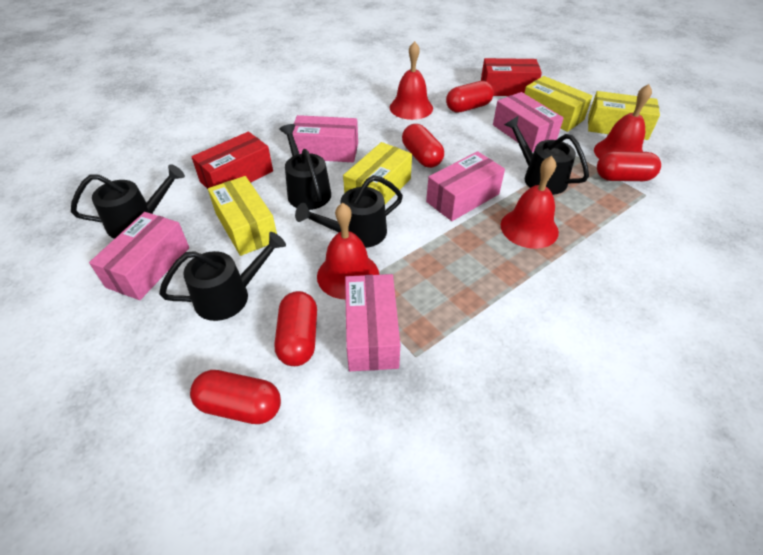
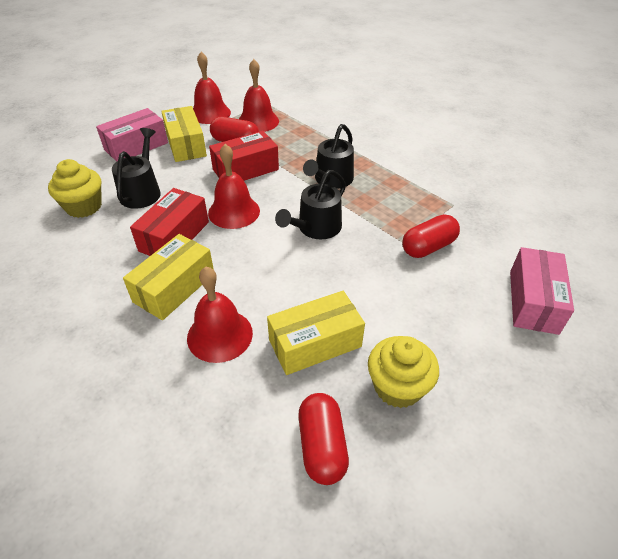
black watering can: 5 -> 3
pink box: 5 -> 2
red capsule: 5 -> 3
yellow box: 4 -> 3
yellow cupcake: 0 -> 2

